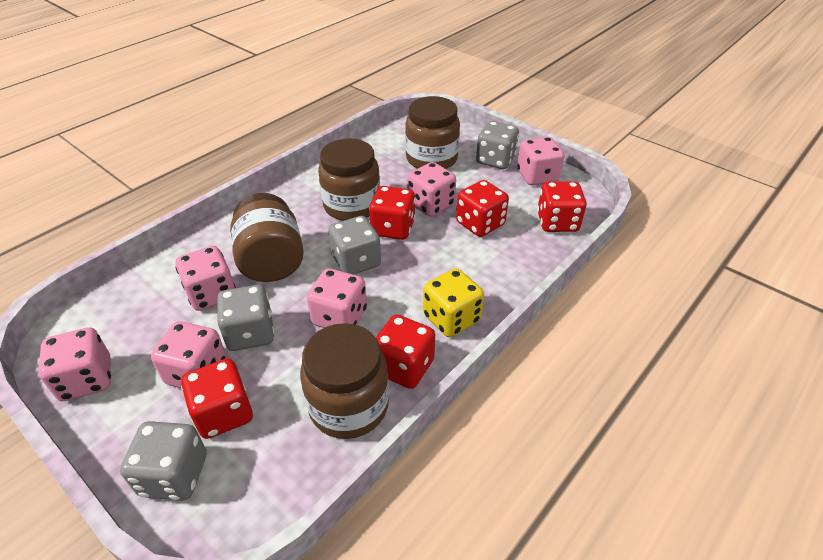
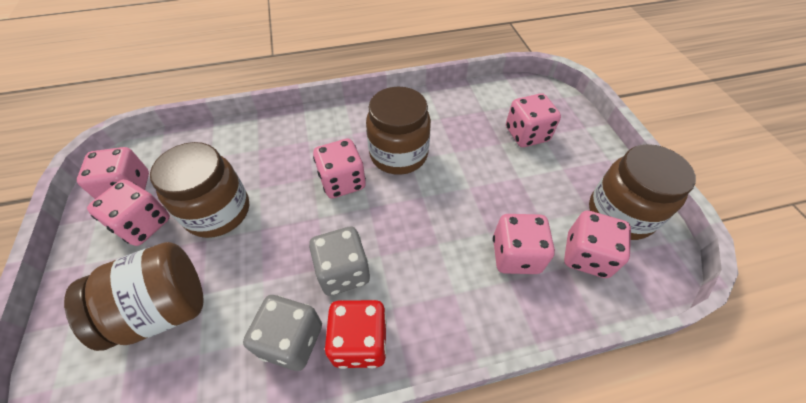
grey dice: 4 -> 2
red dice: 5 -> 1
yellow dice: 1 -> 0

